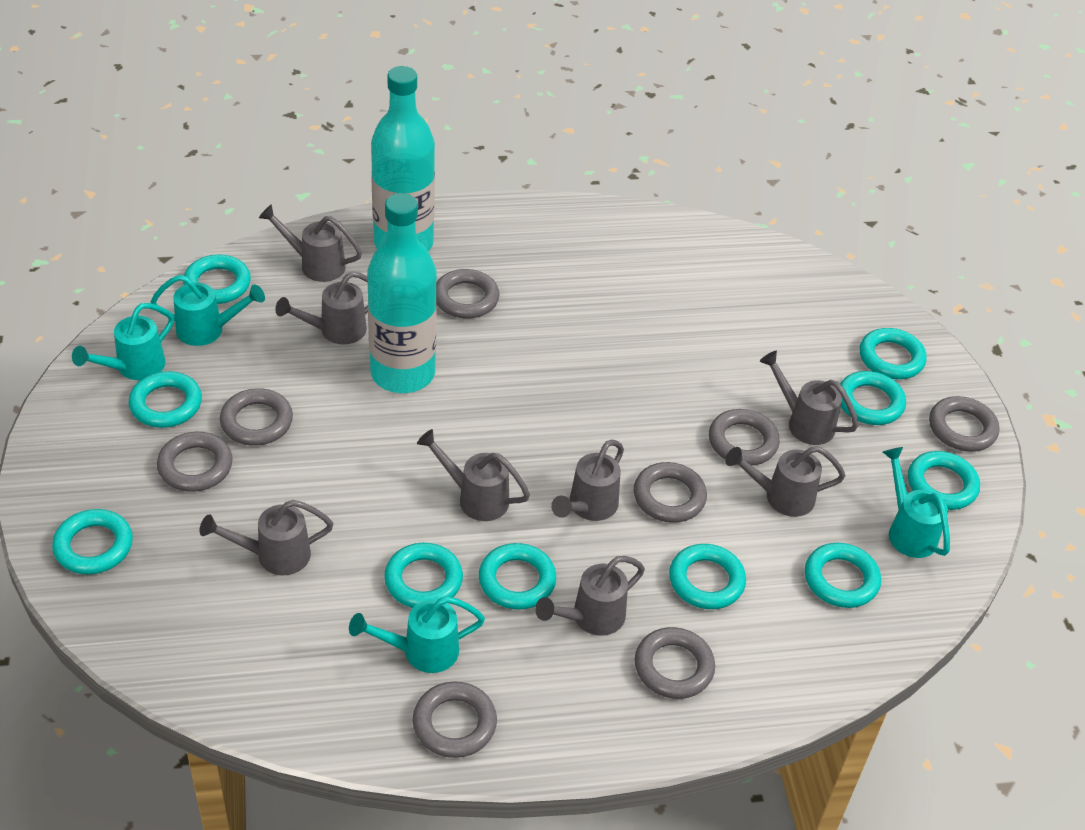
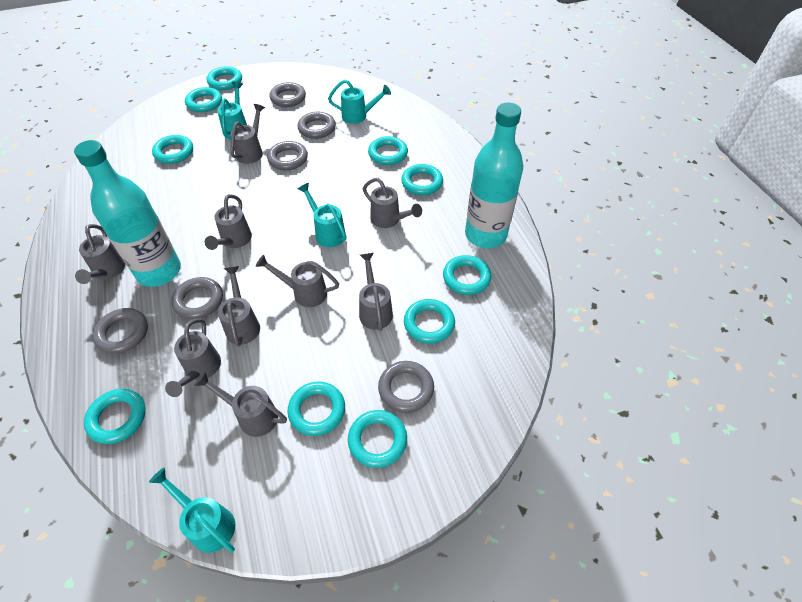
grey ring: 8 -> 6
grey watering can: 8 -> 9

